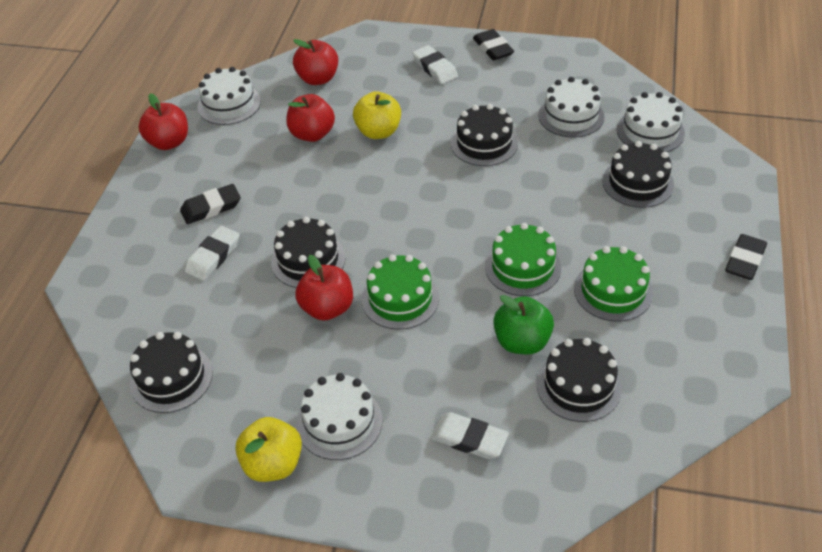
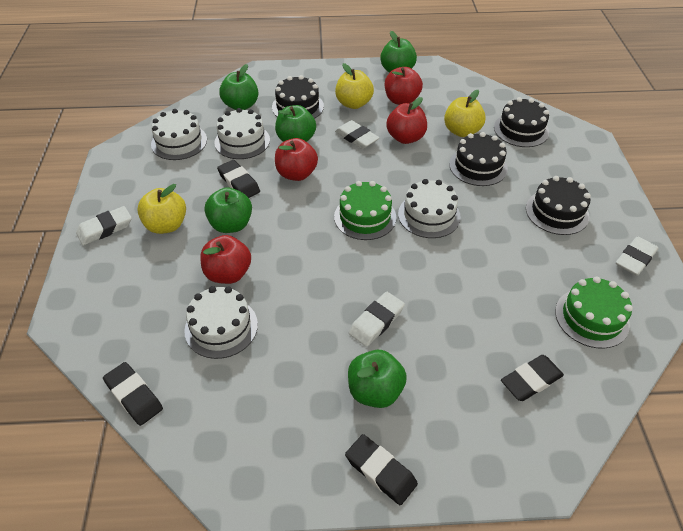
black cake: 5 -> 4
black eraser: 3 -> 4
green apple: 1 -> 5
green cake: 3 -> 2
white eraser: 3 -> 4
yellow apple: 2 -> 3

